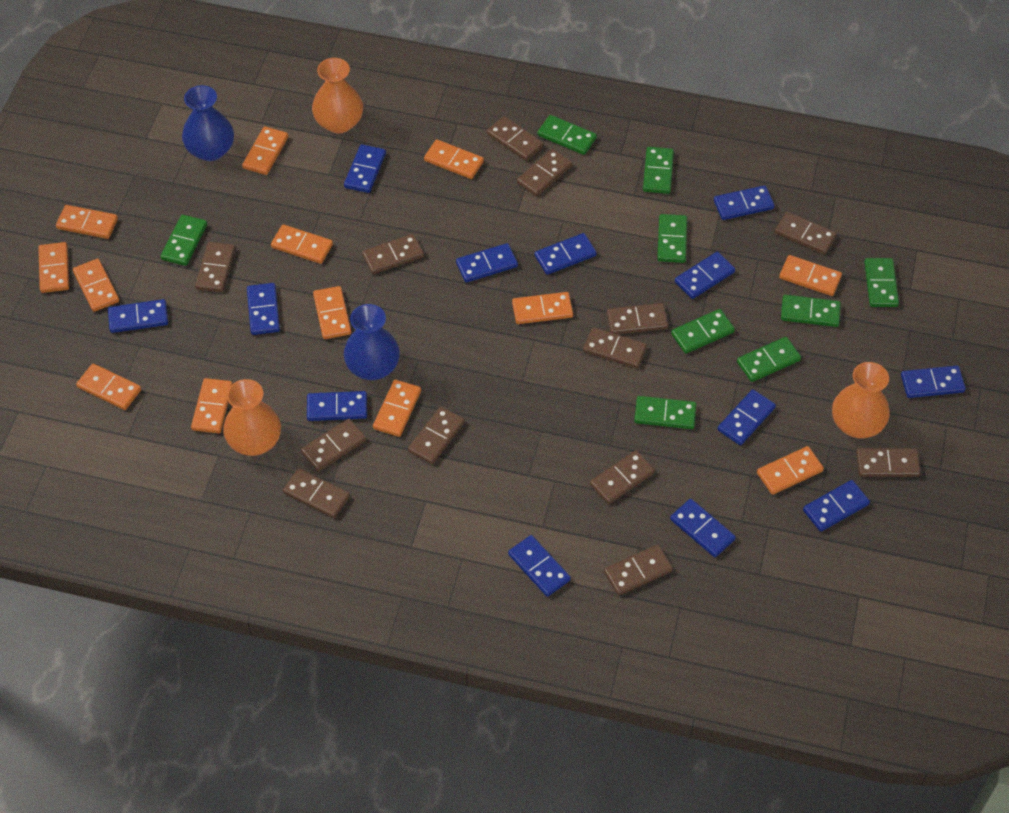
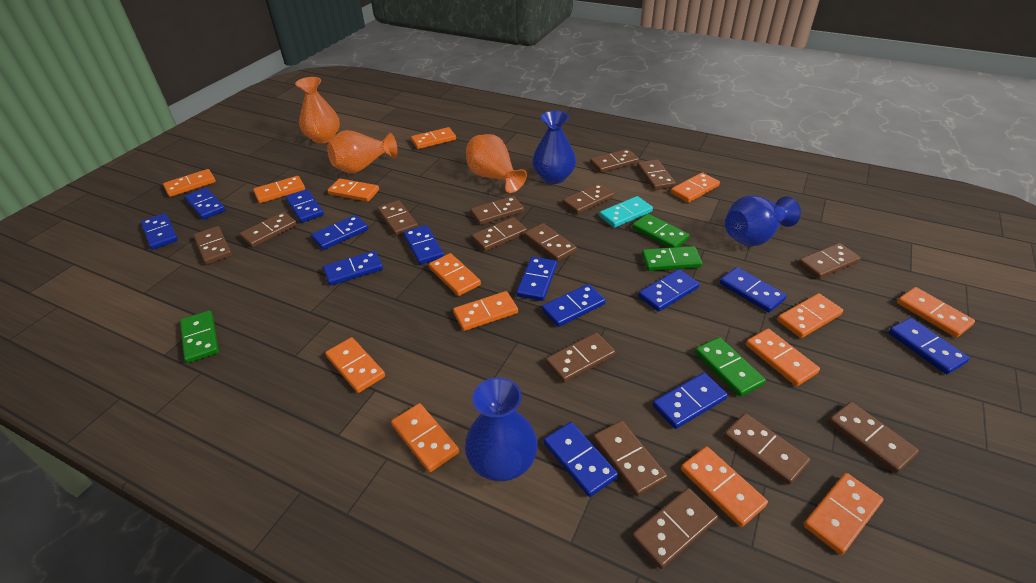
blue vase: 2 -> 3
brown domino: 13 -> 15
green domino: 9 -> 4
orange domino: 13 -> 14
turquoise domino: 0 -> 1

